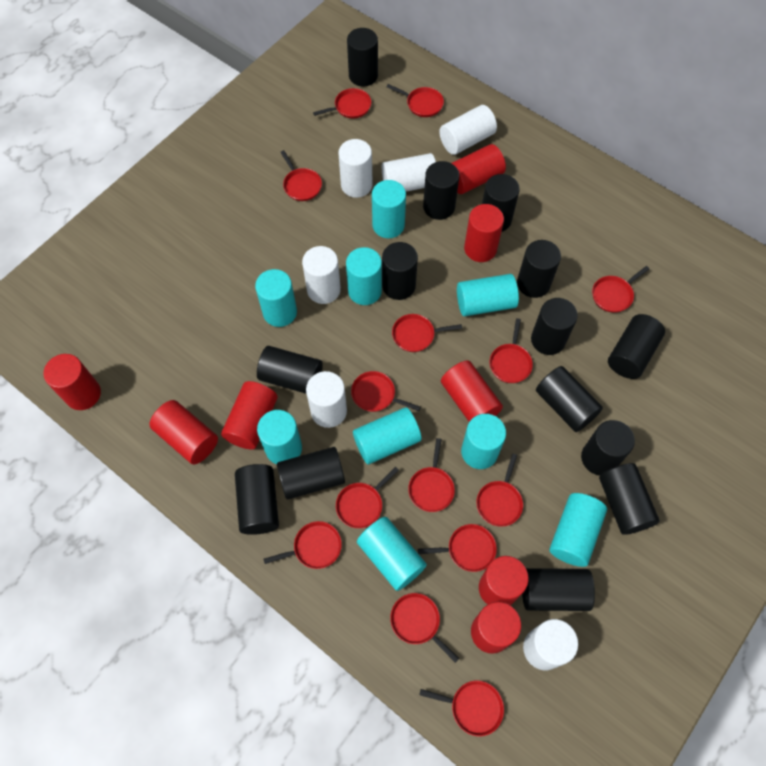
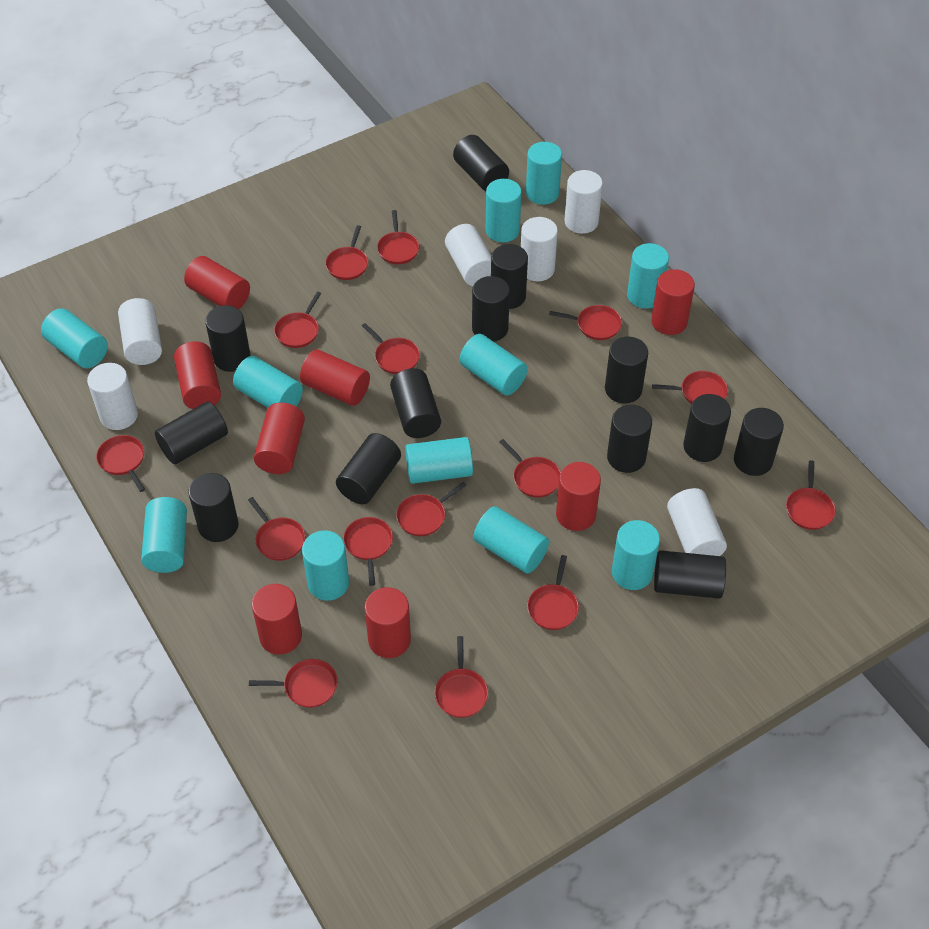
black cylinder: 14 -> 13
red pan: 14 -> 15
turquoise cylinder: 9 -> 11

